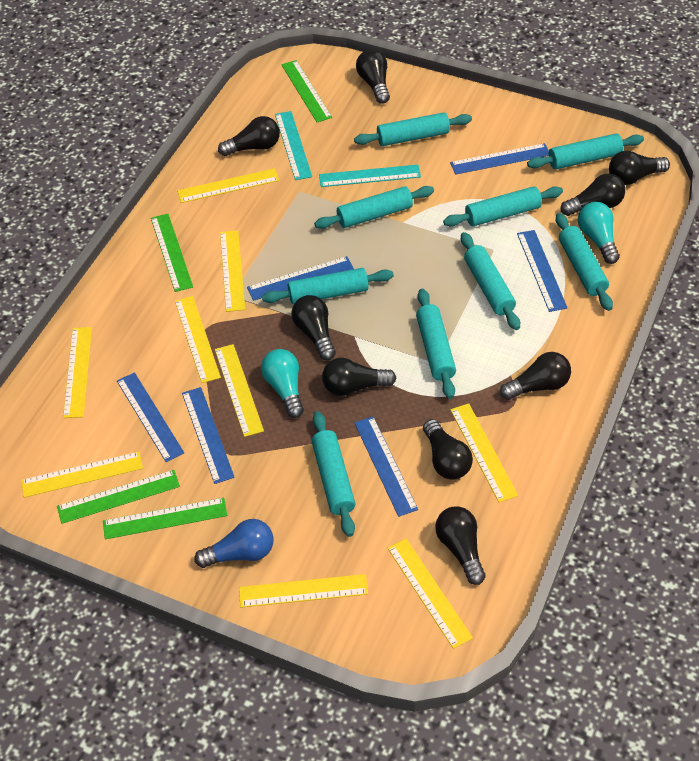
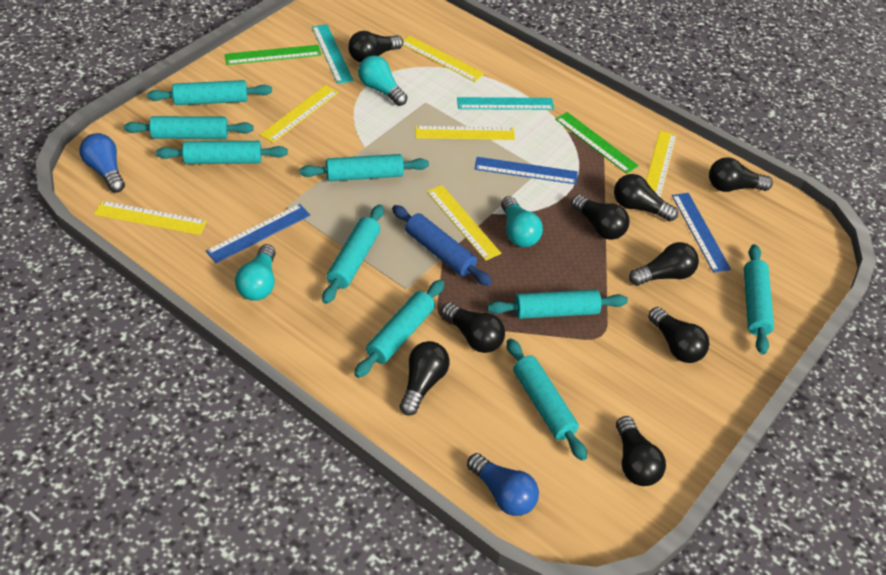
blue light bulb: 1 -> 2
blue rolling pin: 0 -> 1
blue ruler: 6 -> 3
green ruler: 4 -> 2
turquoise light bulb: 2 -> 3
yellow ruler: 9 -> 6

